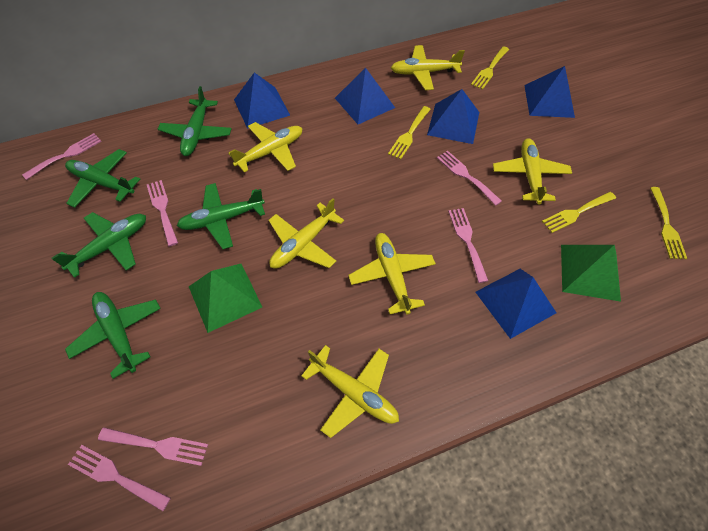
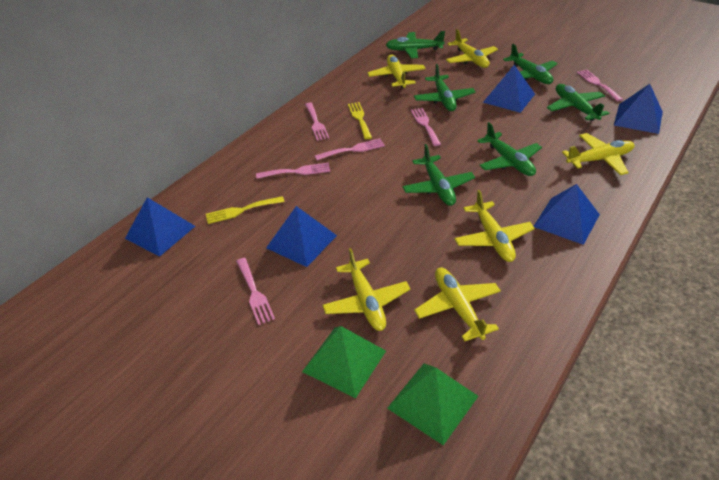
green plane: 5 -> 6
yellow fork: 4 -> 2

